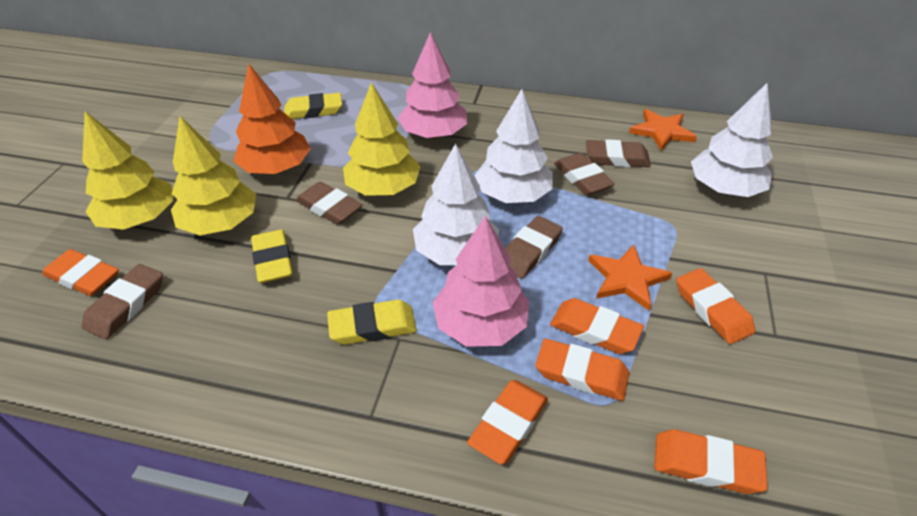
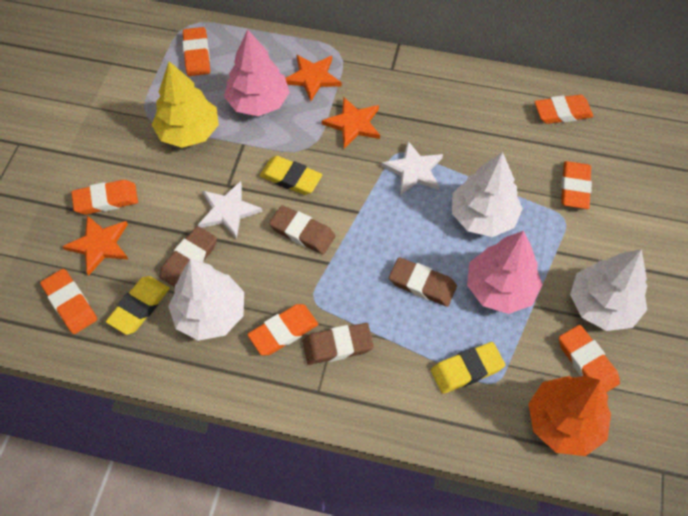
brown eraser: 5 -> 4
orange eraser: 6 -> 7
orange star: 2 -> 3
white star: 0 -> 2
yellow tree: 3 -> 1

